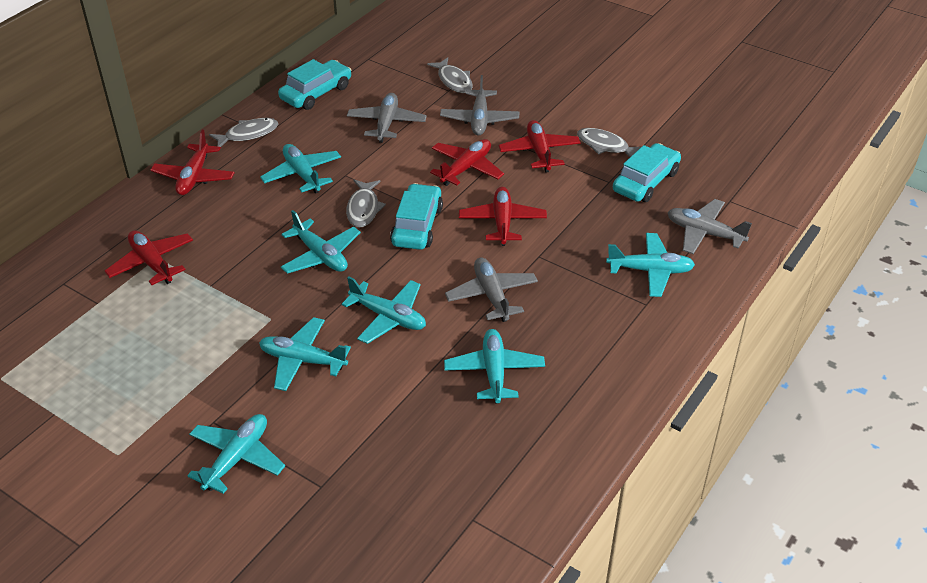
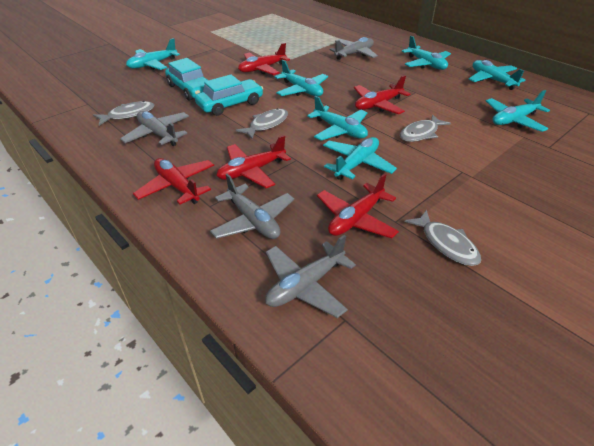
turquoise car: 3 -> 2

